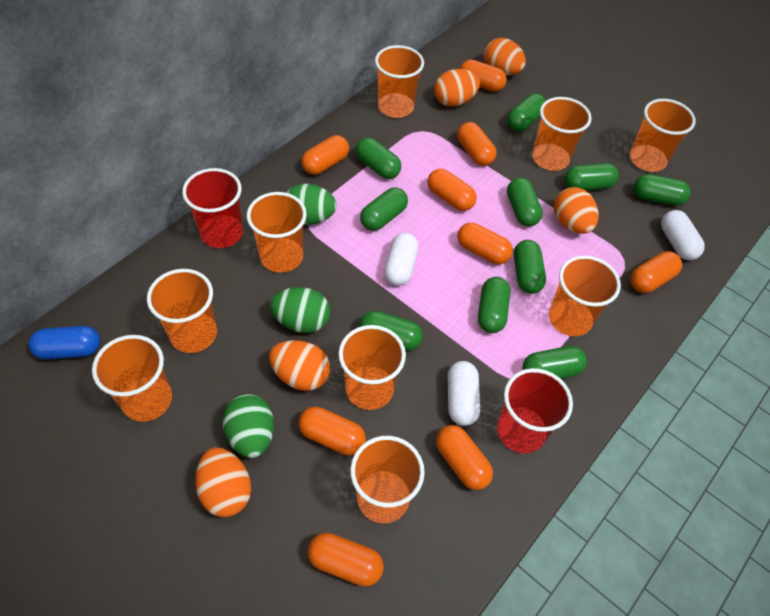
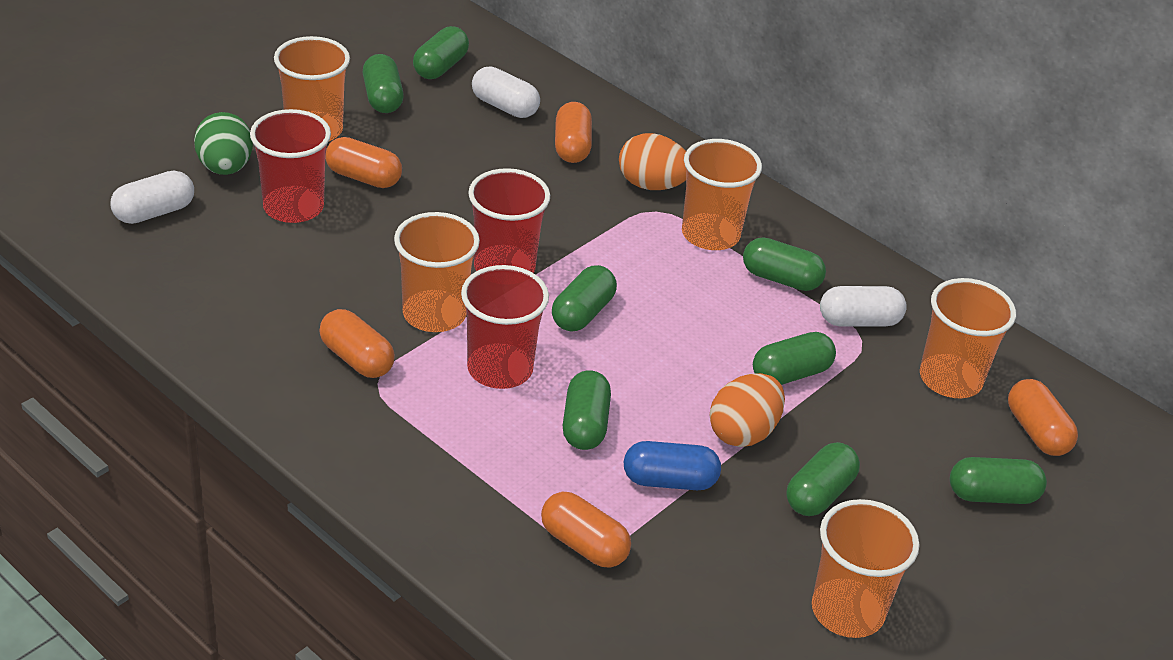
green capsule: 10 -> 8
green egg: 3 -> 1
orange capsule: 9 -> 5
orange cup: 9 -> 5
orange egg: 5 -> 2
red cup: 2 -> 3

